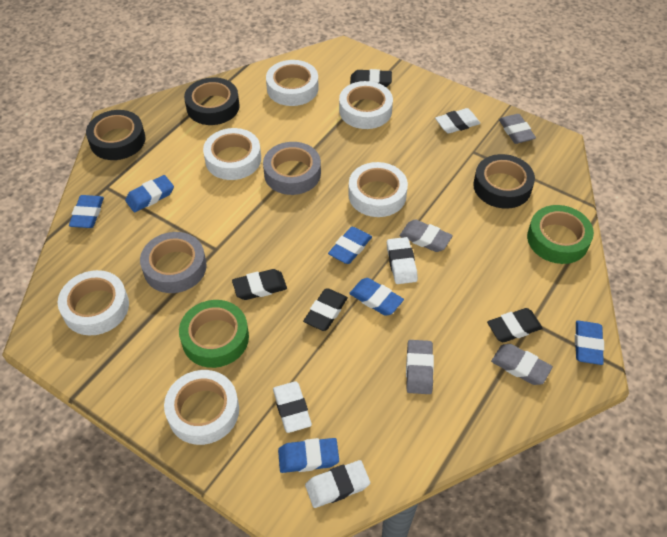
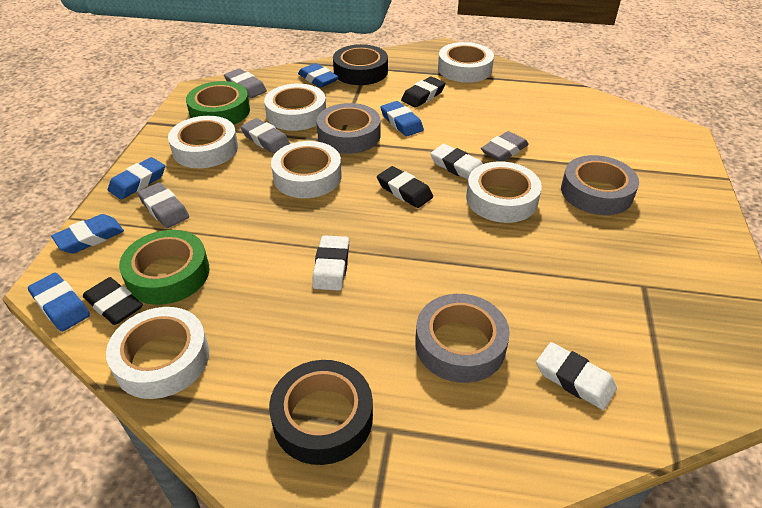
black eraser: 4 -> 3
black tape: 3 -> 2
blue eraser: 6 -> 5
grey tape: 2 -> 3
white eraser: 4 -> 3

